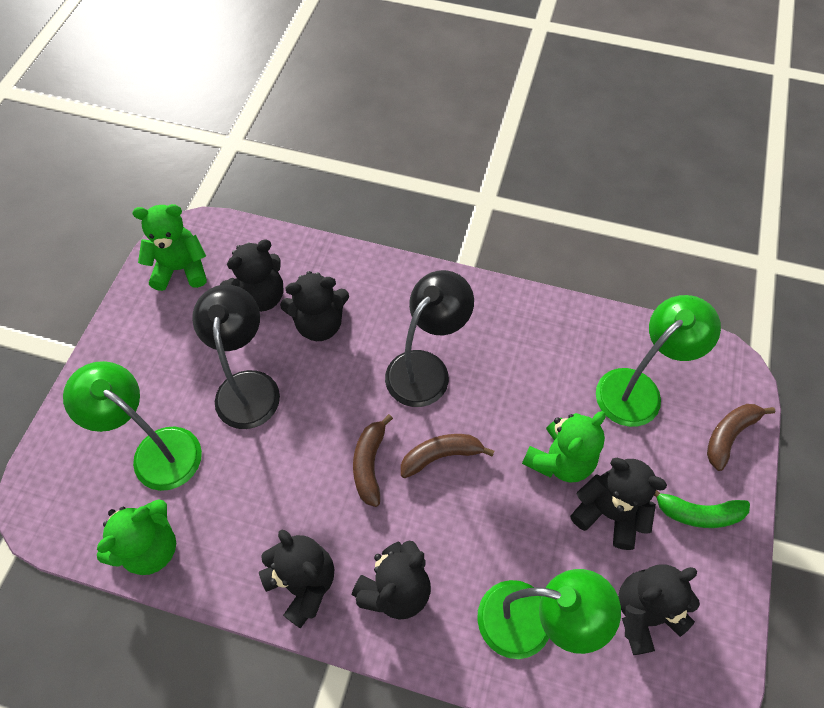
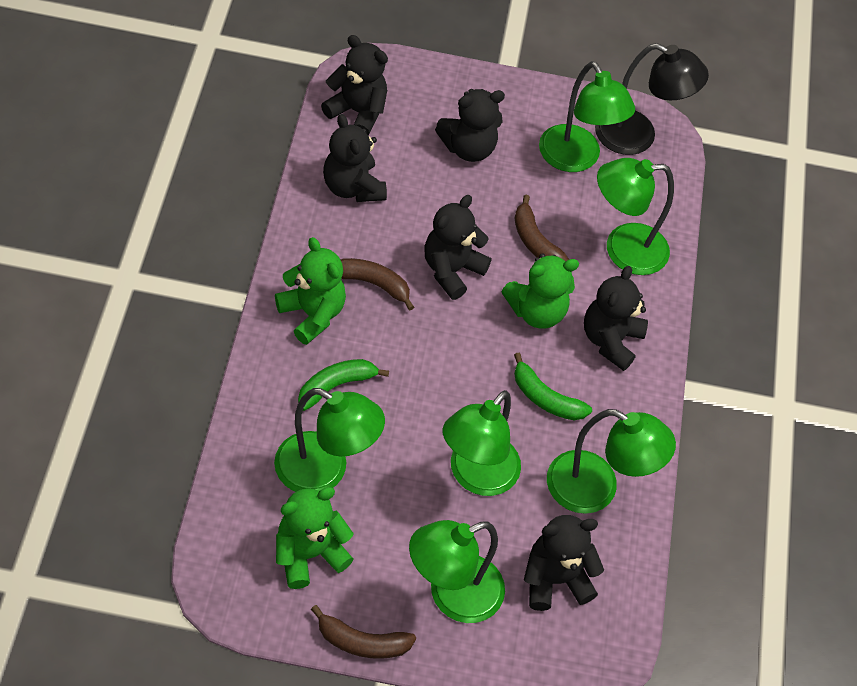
black lamp: 2 -> 1
green banana: 1 -> 2
green lamp: 3 -> 6

